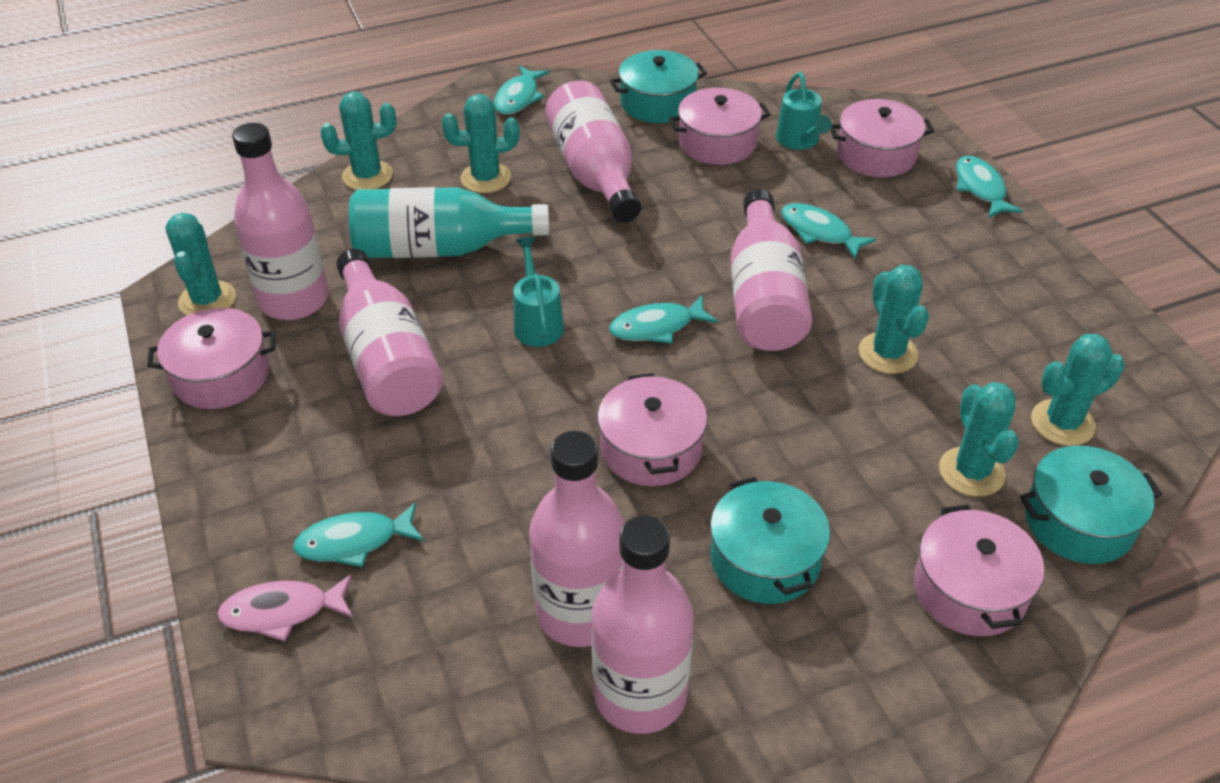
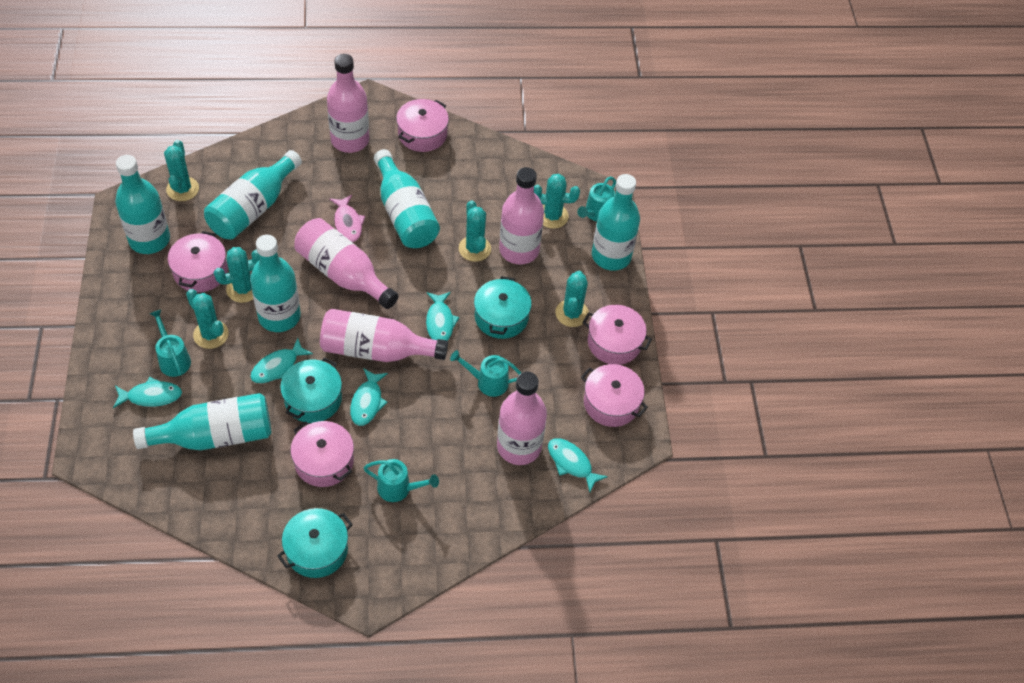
pink bottle: 6 -> 5
turquoise bottle: 1 -> 6
turquoise watering can: 2 -> 4

